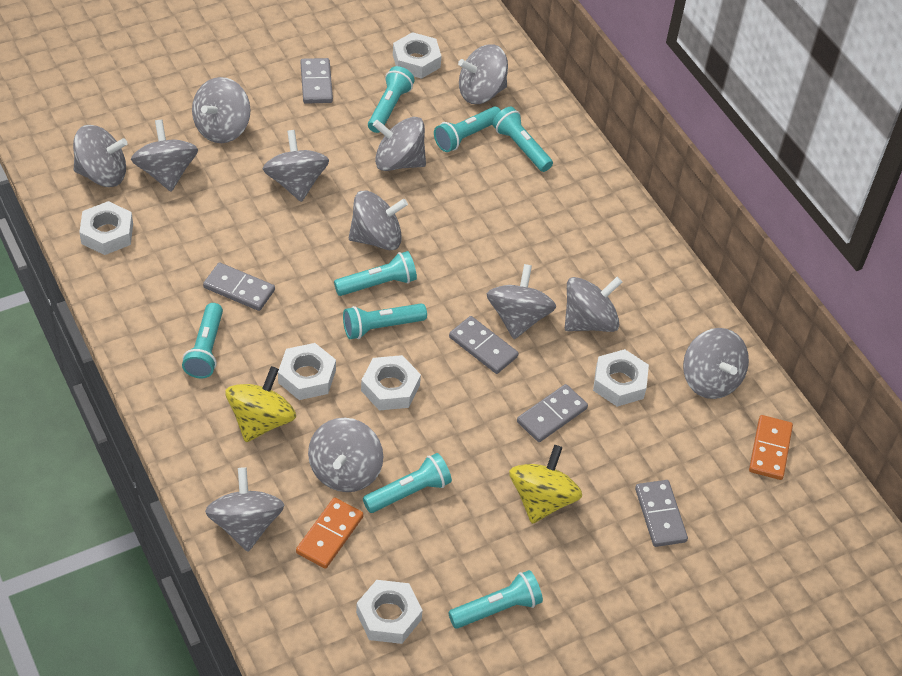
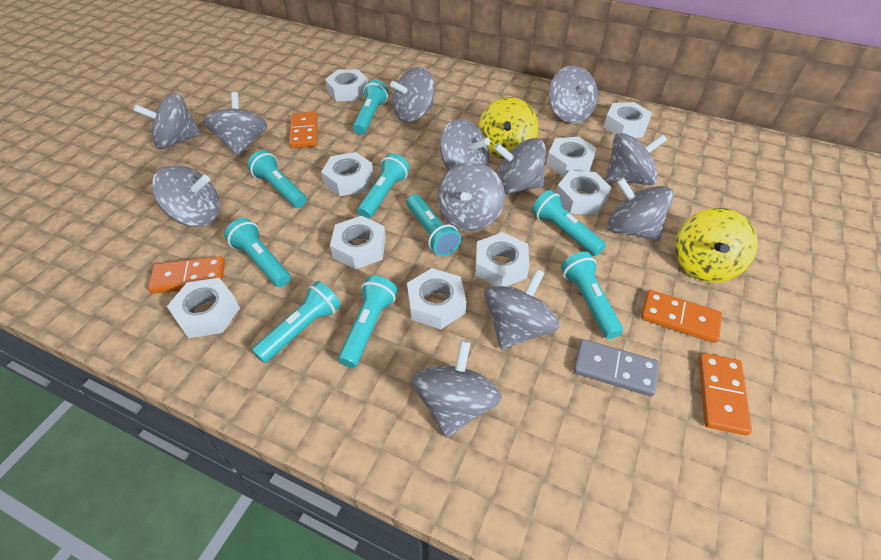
grey domino: 5 -> 1
orange domino: 2 -> 4
turquoise flashlight: 8 -> 9
white nut: 6 -> 9

